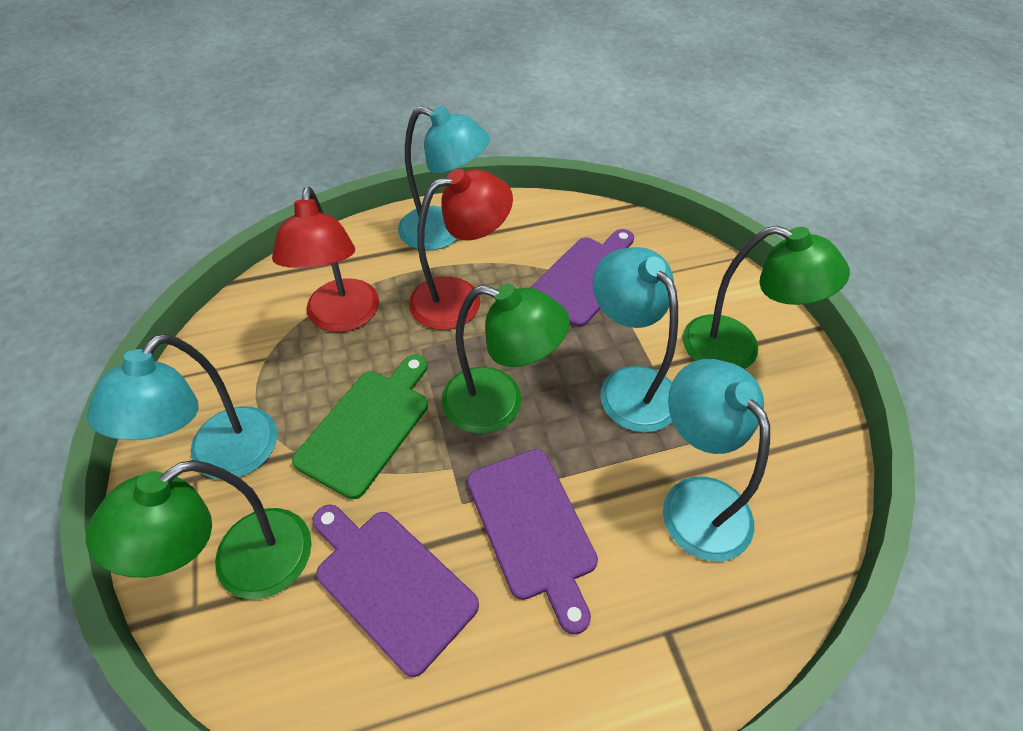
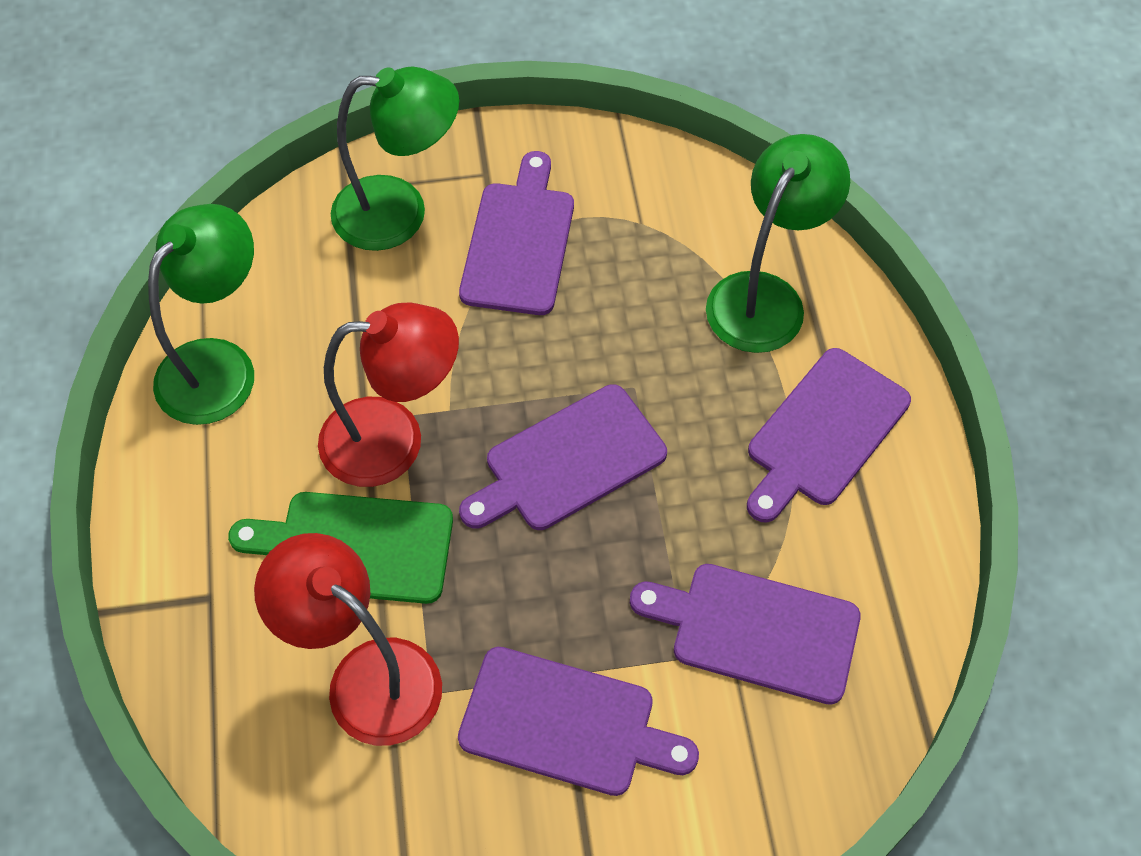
purple cutting board: 3 -> 5
turquoise lamp: 4 -> 0

